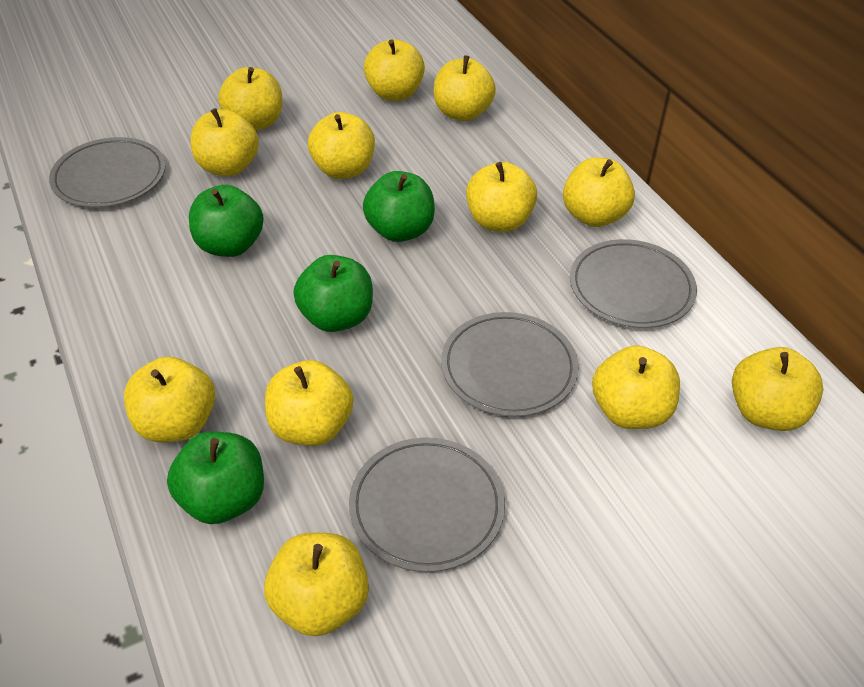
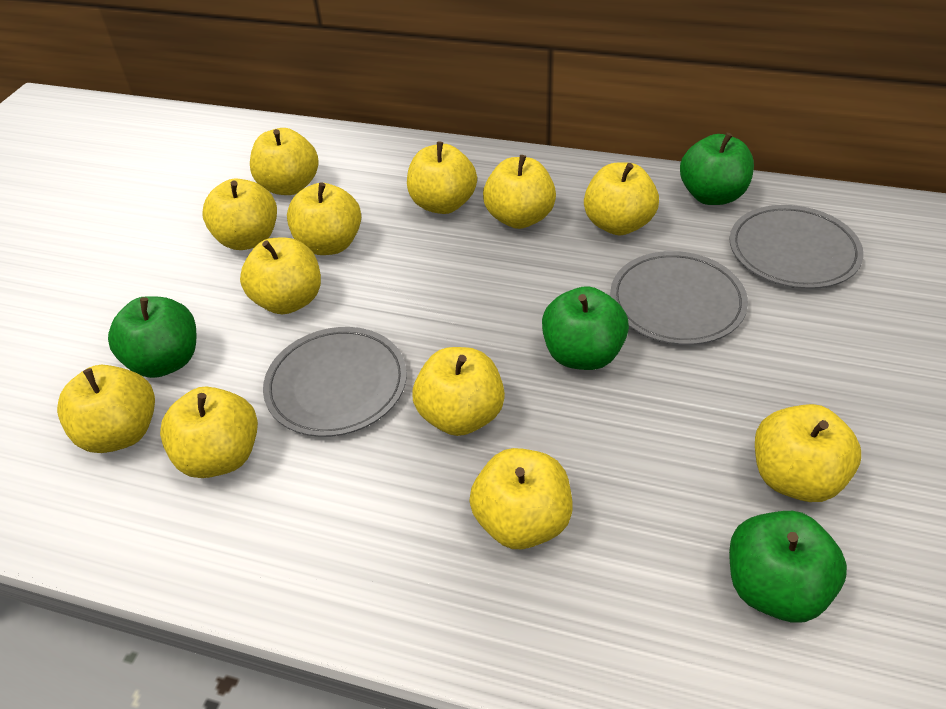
grey plate: 4 -> 3

